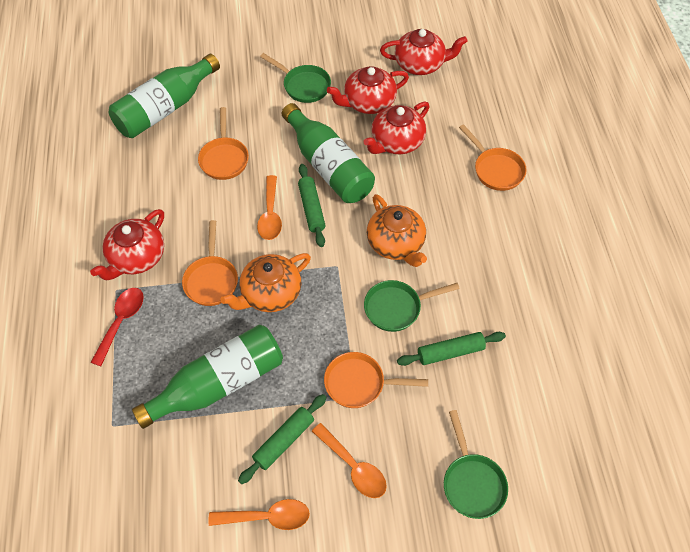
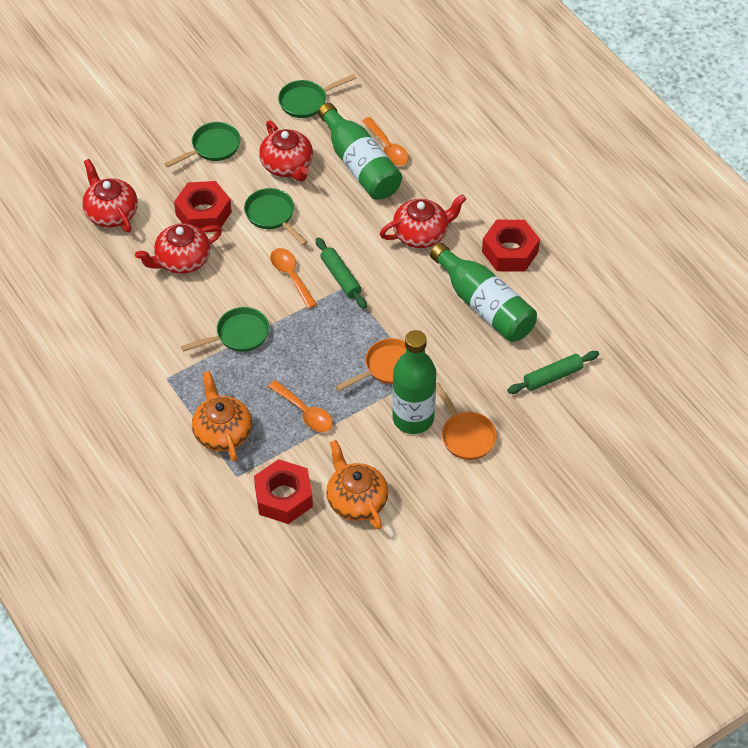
green pan: 3 -> 4
green rolling pin: 3 -> 2
orange pan: 4 -> 2
red nut: 0 -> 3
red spoon: 1 -> 0

